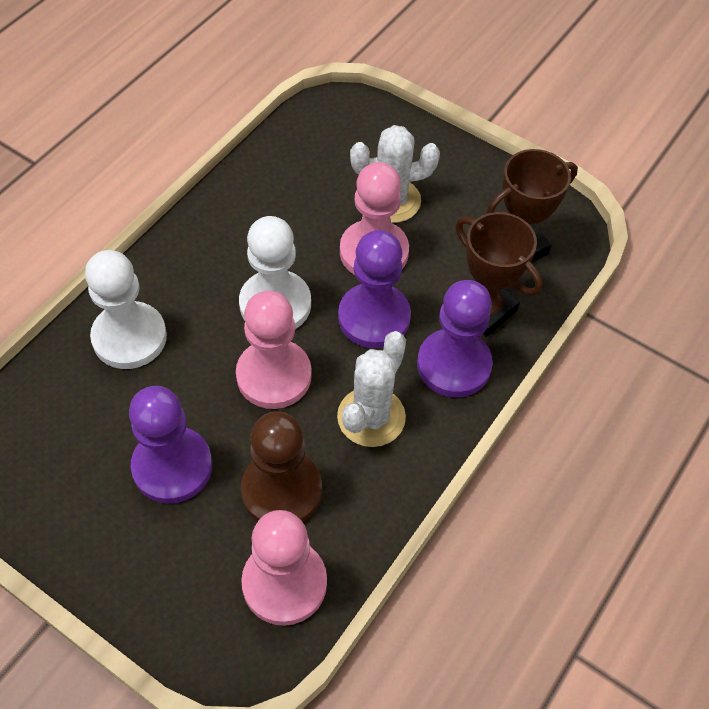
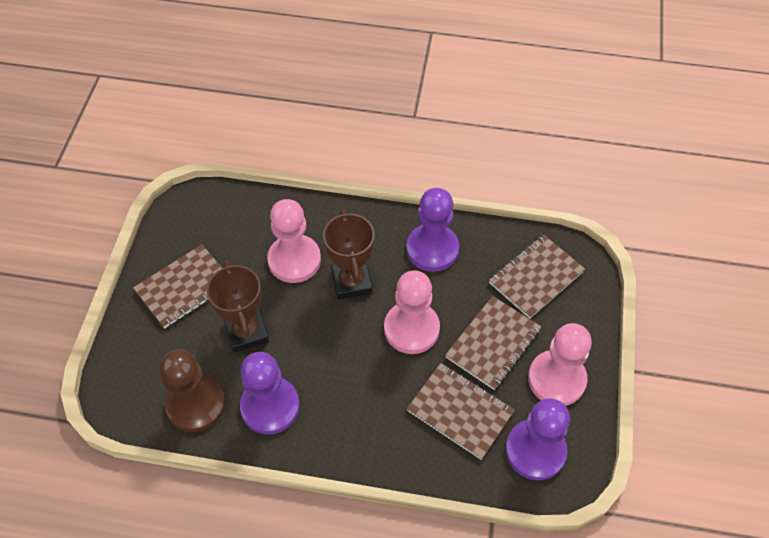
brown notebook: 0 -> 4
white cactus: 2 -> 0
white pawn: 2 -> 0

